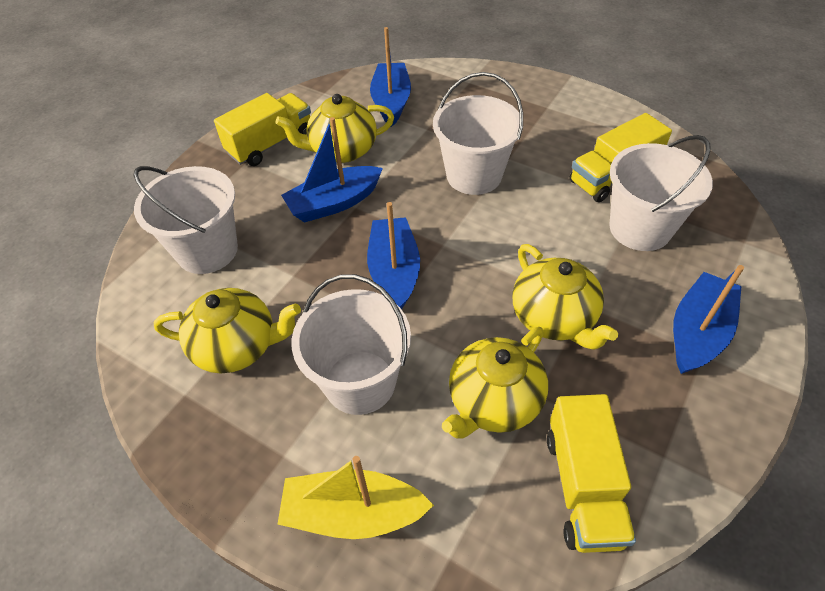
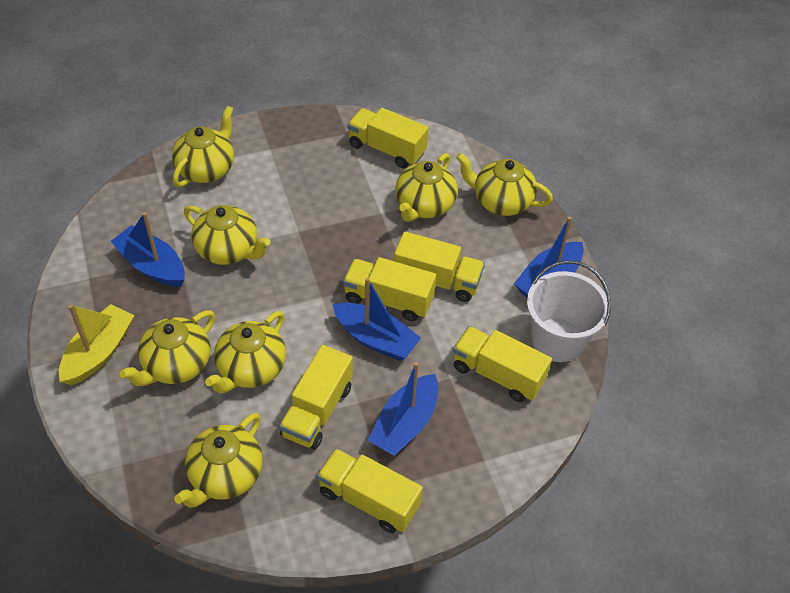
white bucket: 4 -> 1
yellow teapot: 4 -> 7
yellow truck: 3 -> 6

